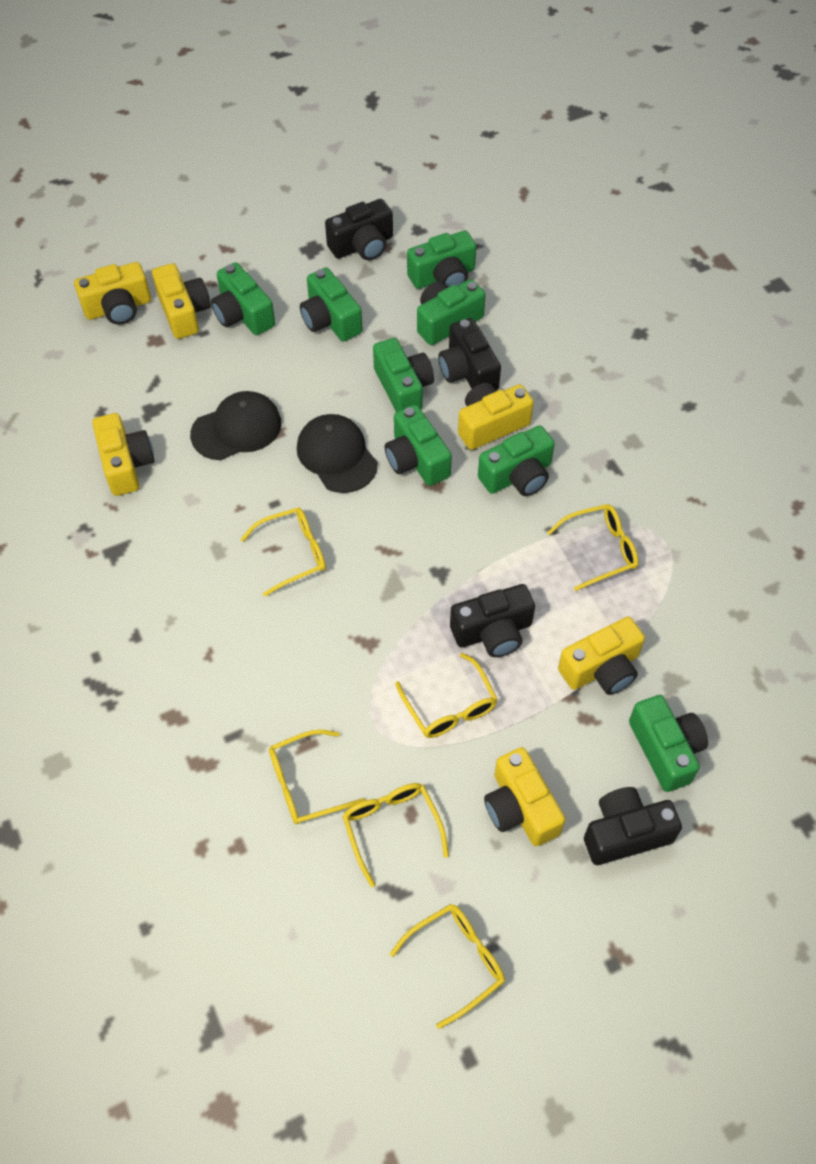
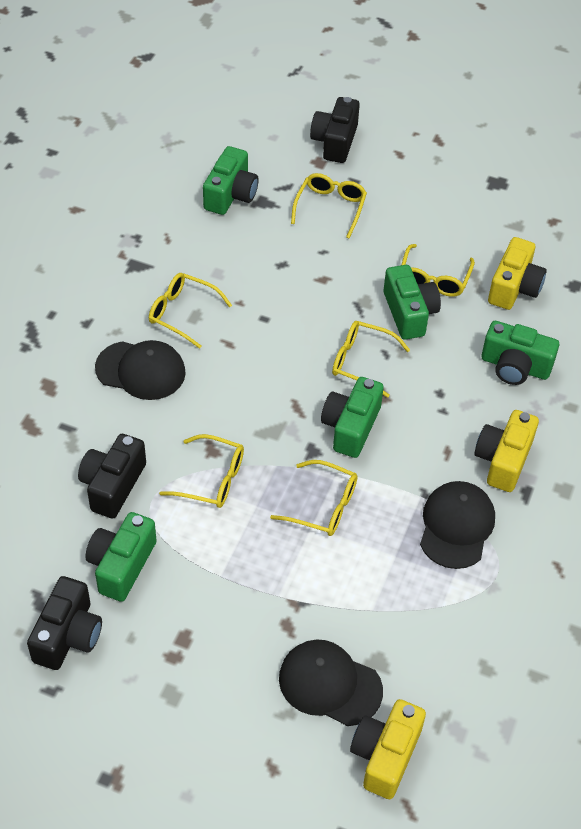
black camera: 4 -> 3
black cap: 2 -> 3
green camera: 8 -> 5
yellow camera: 6 -> 3

